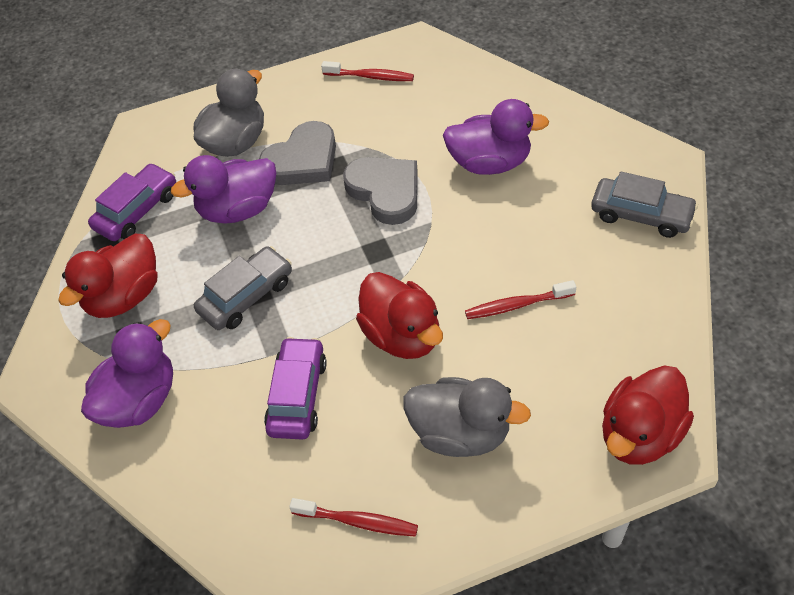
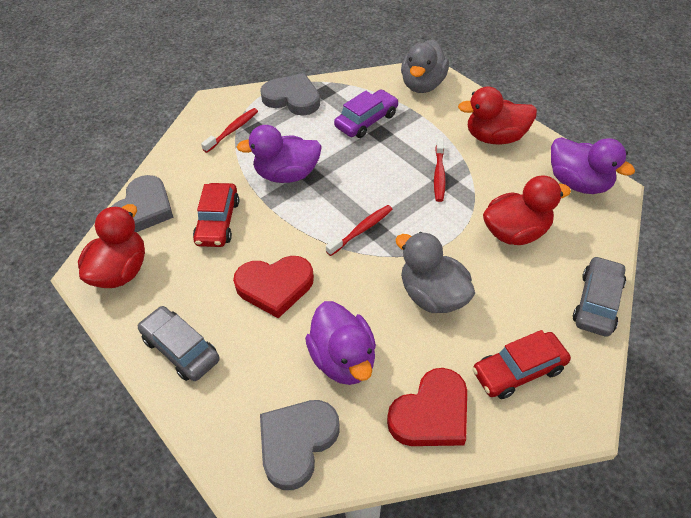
grey heart: 2 -> 3
purple car: 2 -> 1
red car: 0 -> 2
red heart: 0 -> 2

